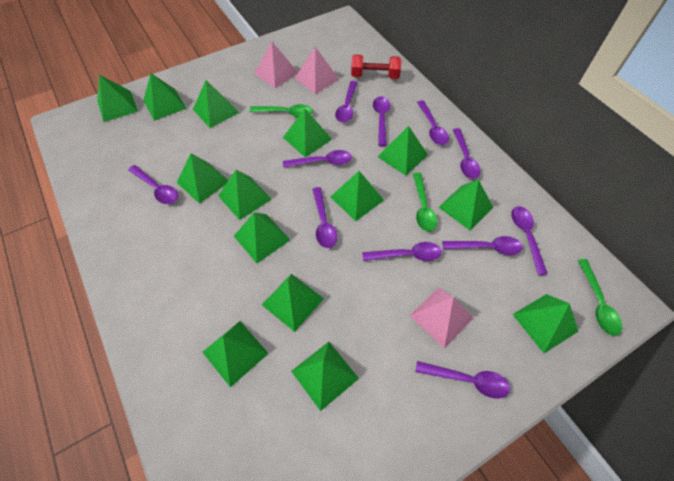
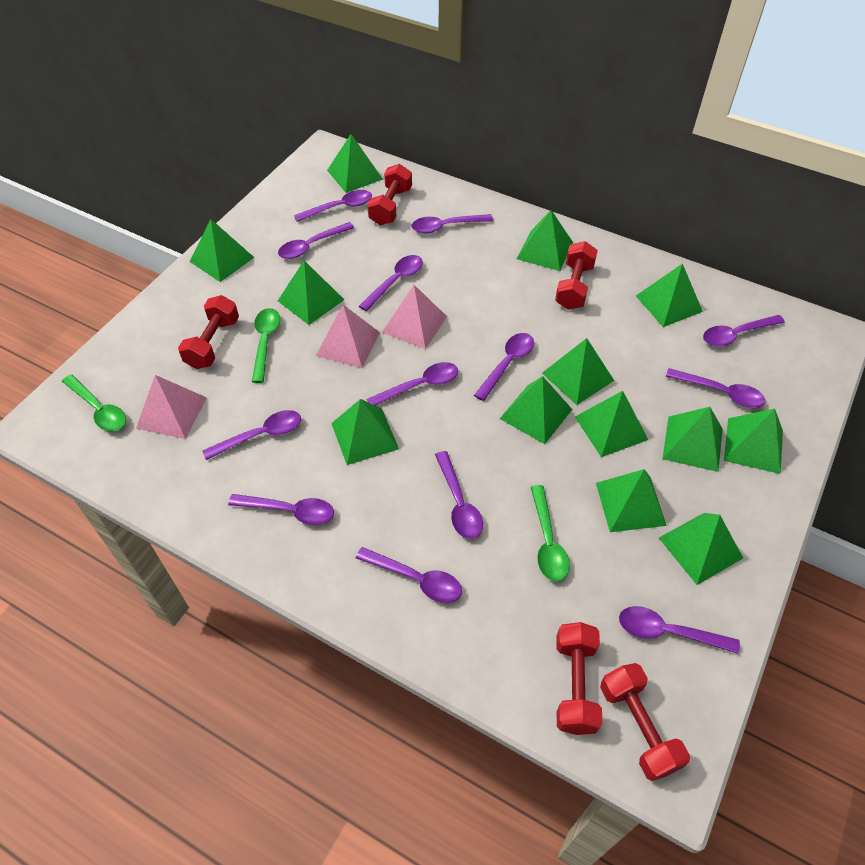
green pyramid: 14 -> 13
purple spoon: 11 -> 13
red dumbbell: 1 -> 5

